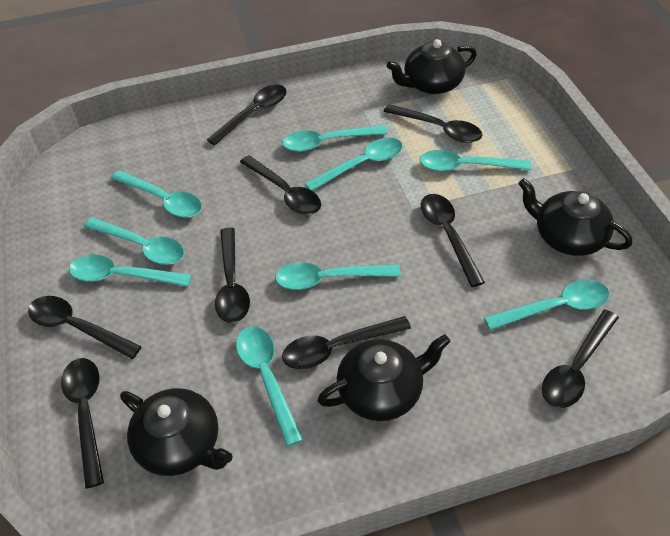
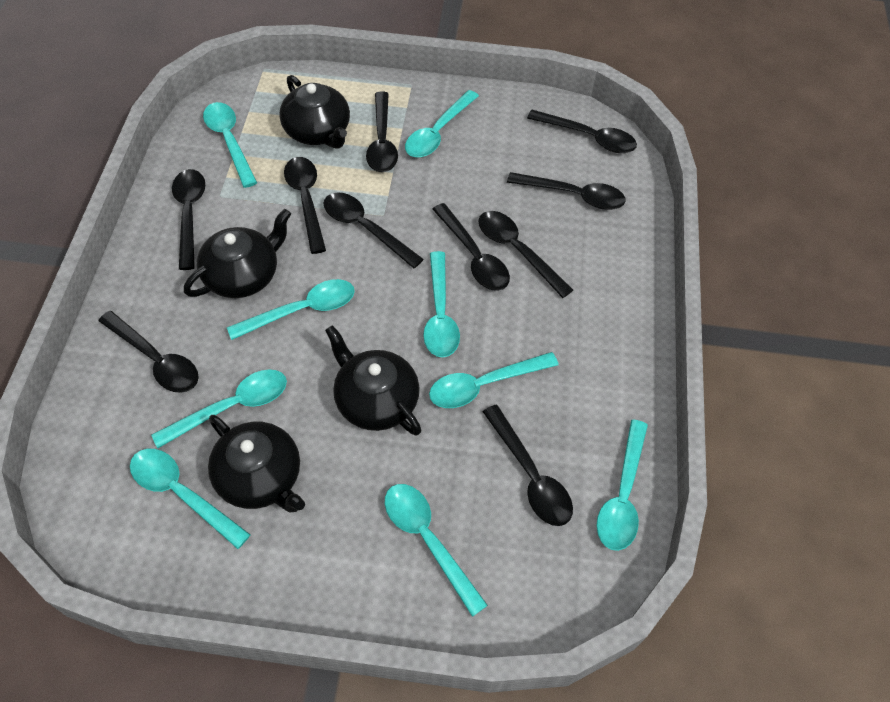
black spoon: 9 -> 10

